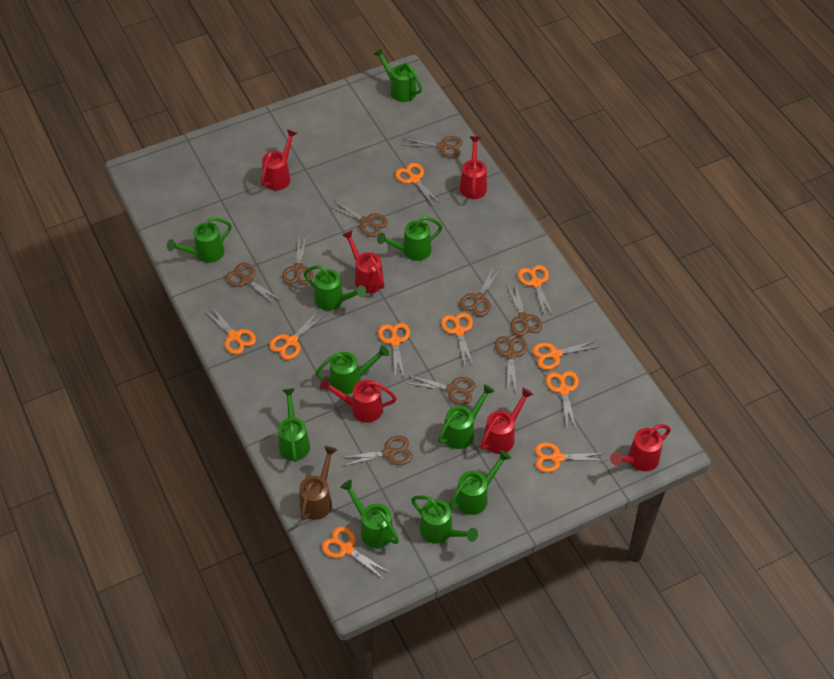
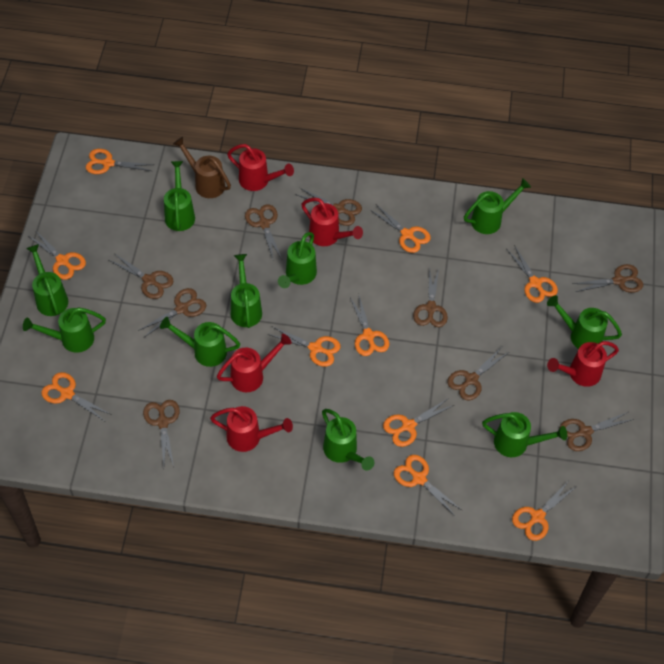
red watering can: 6 -> 5

